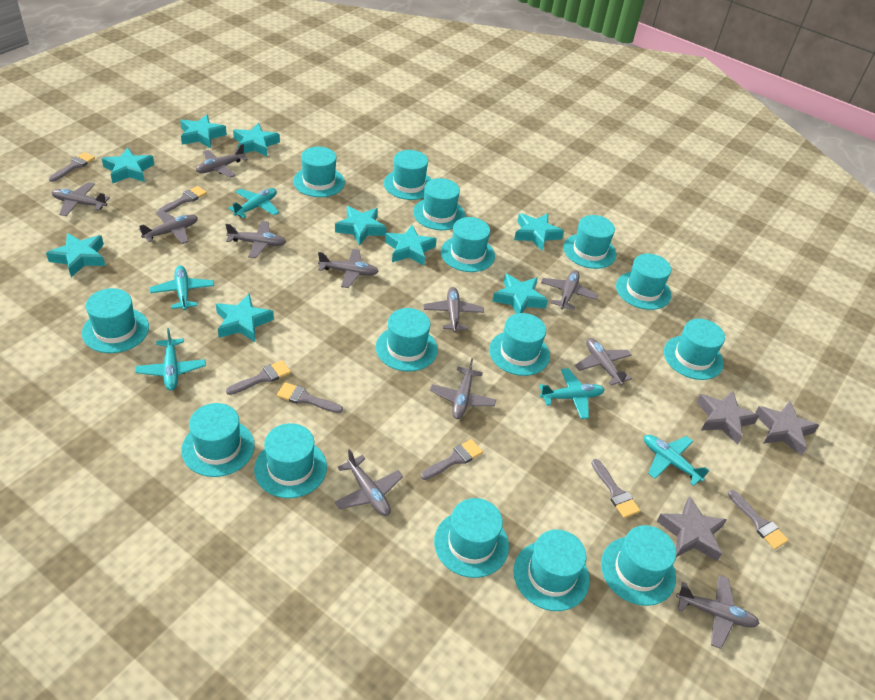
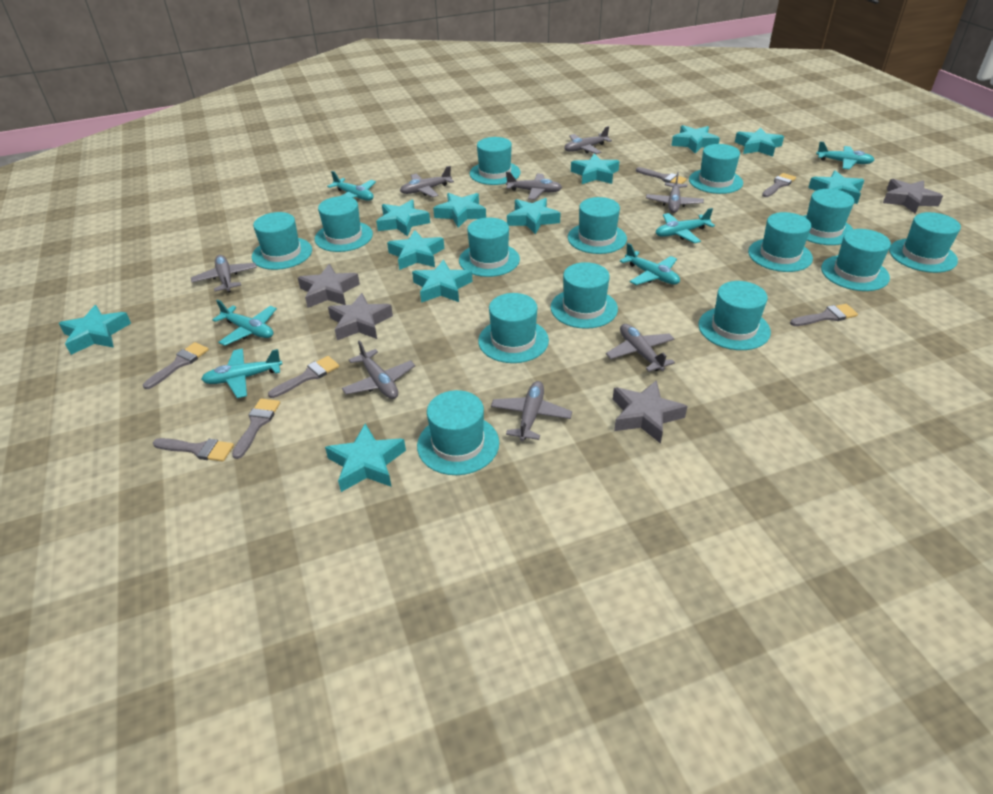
grey plane: 11 -> 8
grey star: 3 -> 4
turquoise hat: 15 -> 14
turquoise plane: 5 -> 6
turquoise star: 9 -> 11

